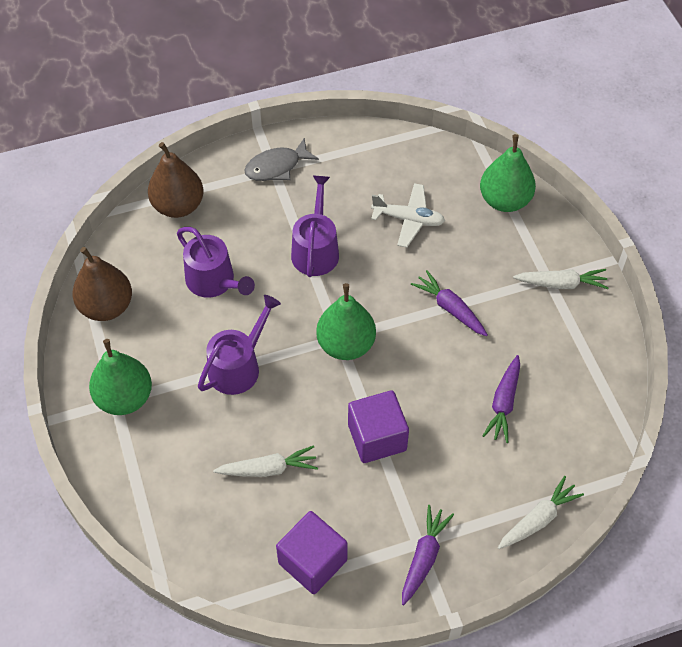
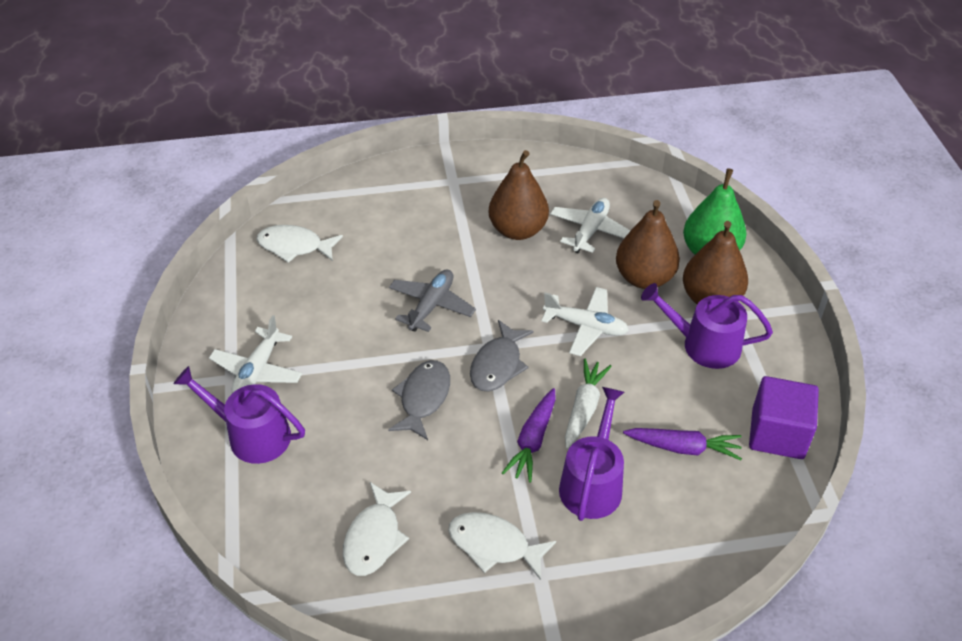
brown pear: 2 -> 3
green pear: 3 -> 1
grey fish: 1 -> 2
grey plane: 0 -> 1
purple carrot: 3 -> 2
purple cube: 2 -> 1
white carrot: 3 -> 1
white fish: 0 -> 3
white plane: 1 -> 3

